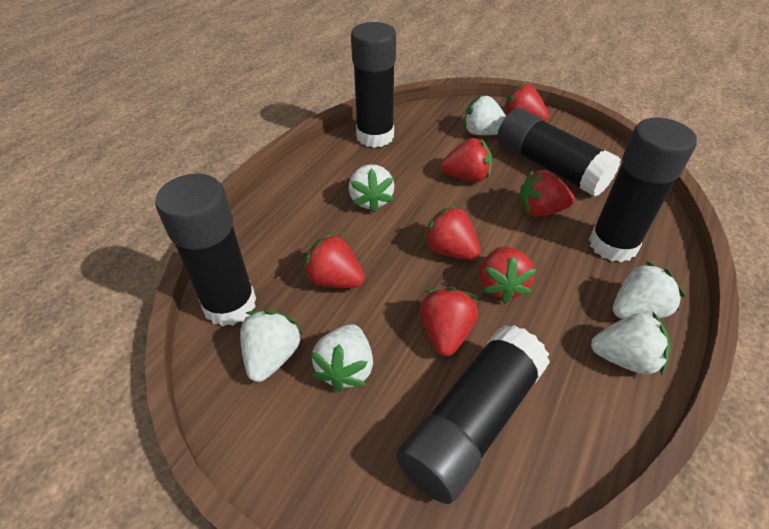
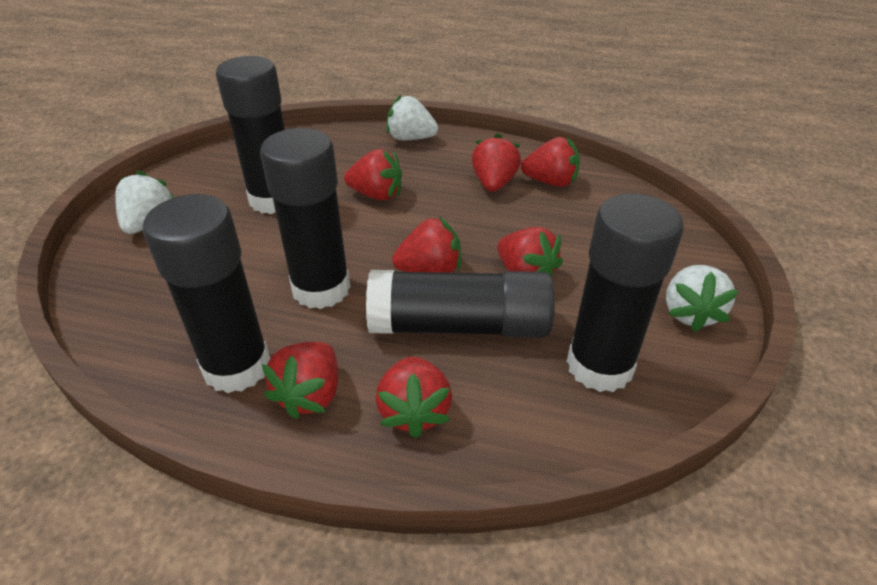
white strawberry: 6 -> 3

